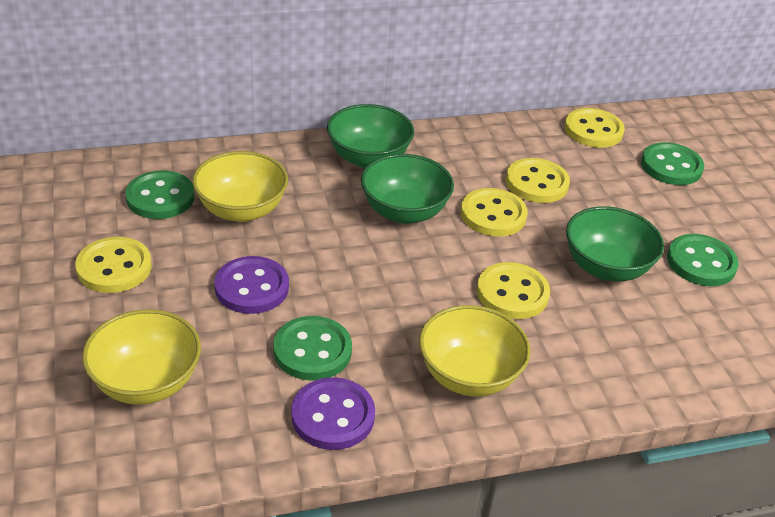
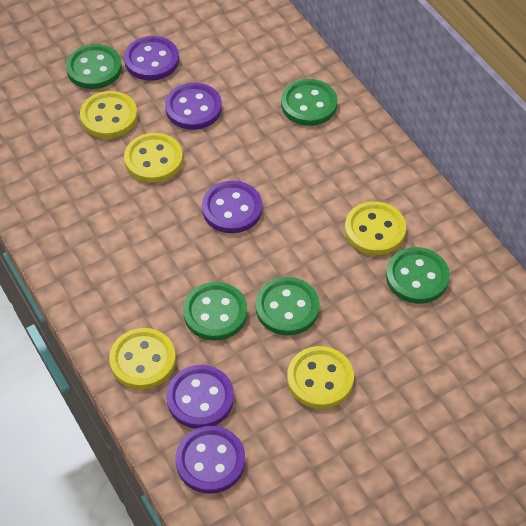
green bowl: 3 -> 0
green button: 4 -> 5
purple button: 2 -> 5
yellow bowl: 3 -> 0

